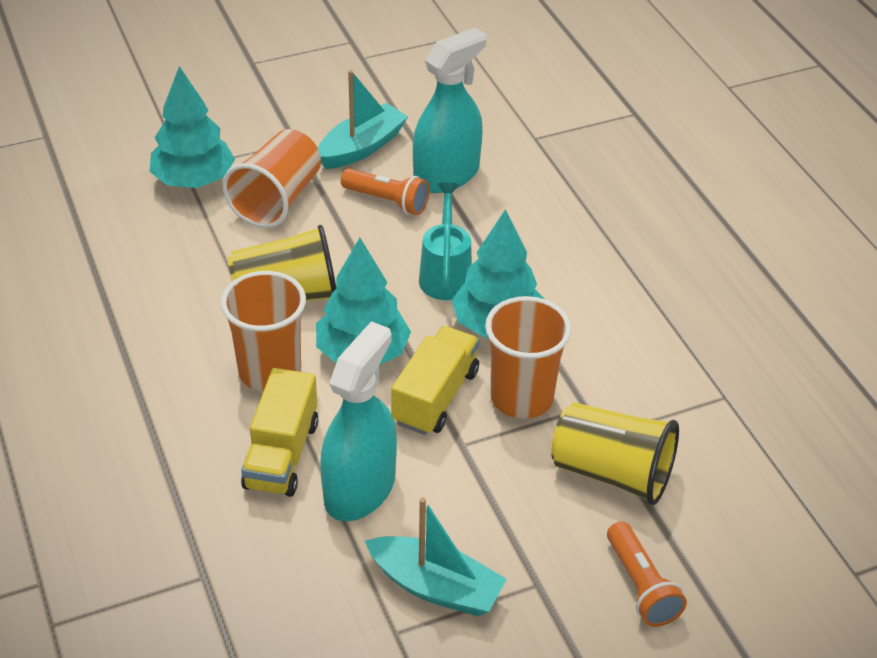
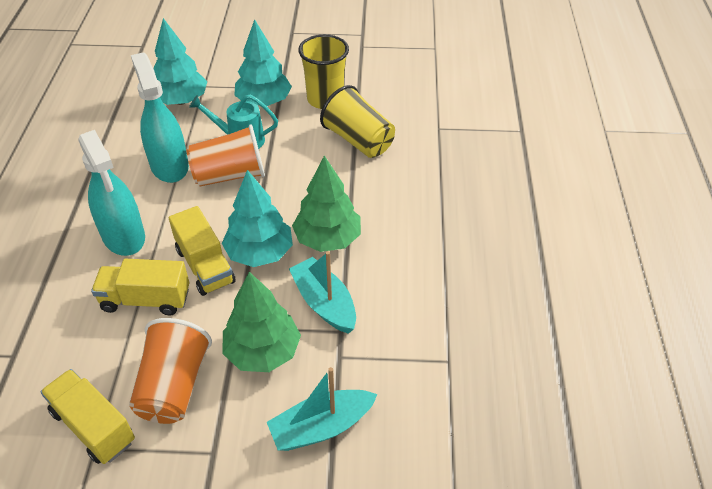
green tree: 0 -> 2
orange cup: 3 -> 2
orange flashlight: 2 -> 0
yellow truck: 2 -> 3

